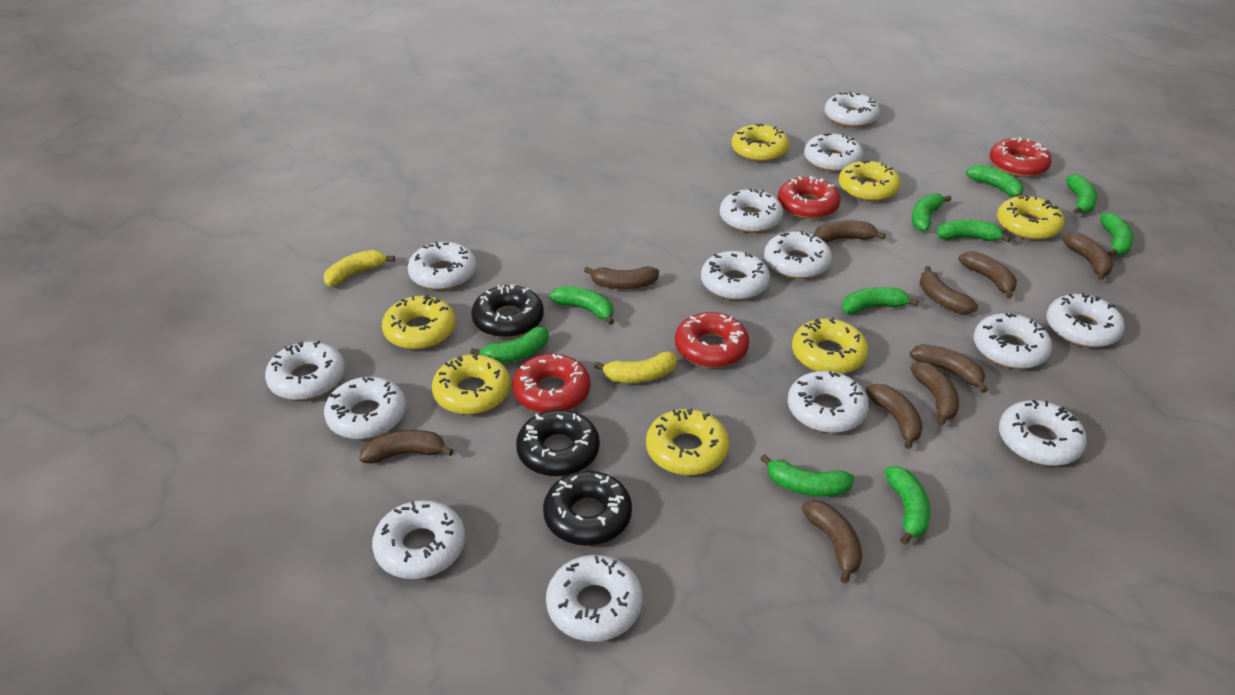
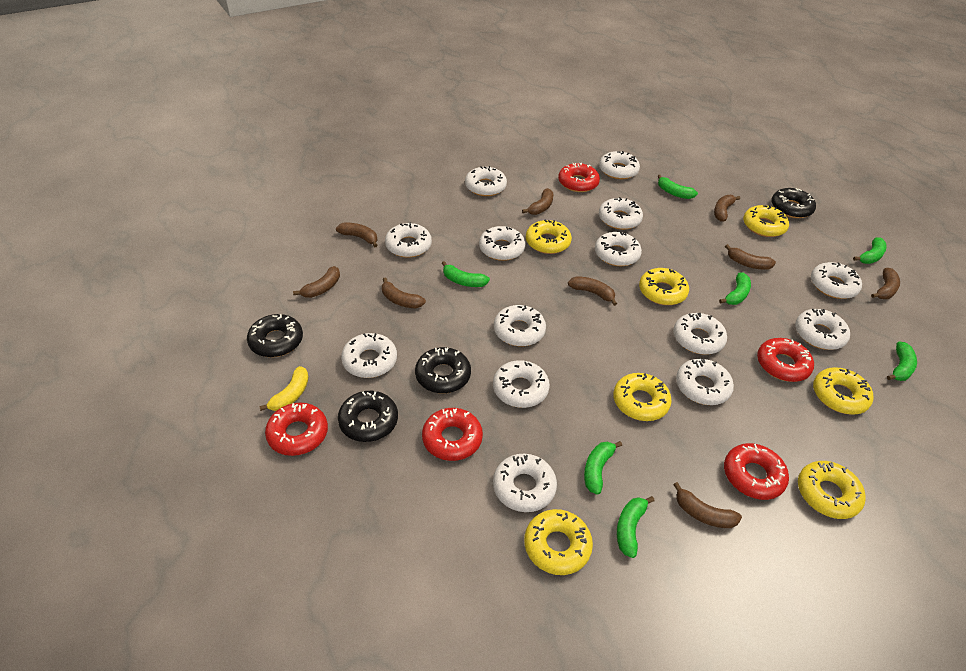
black donut: 3 -> 4
brown banana: 10 -> 9
green banana: 10 -> 7
red donut: 4 -> 5
yellow banana: 2 -> 1

